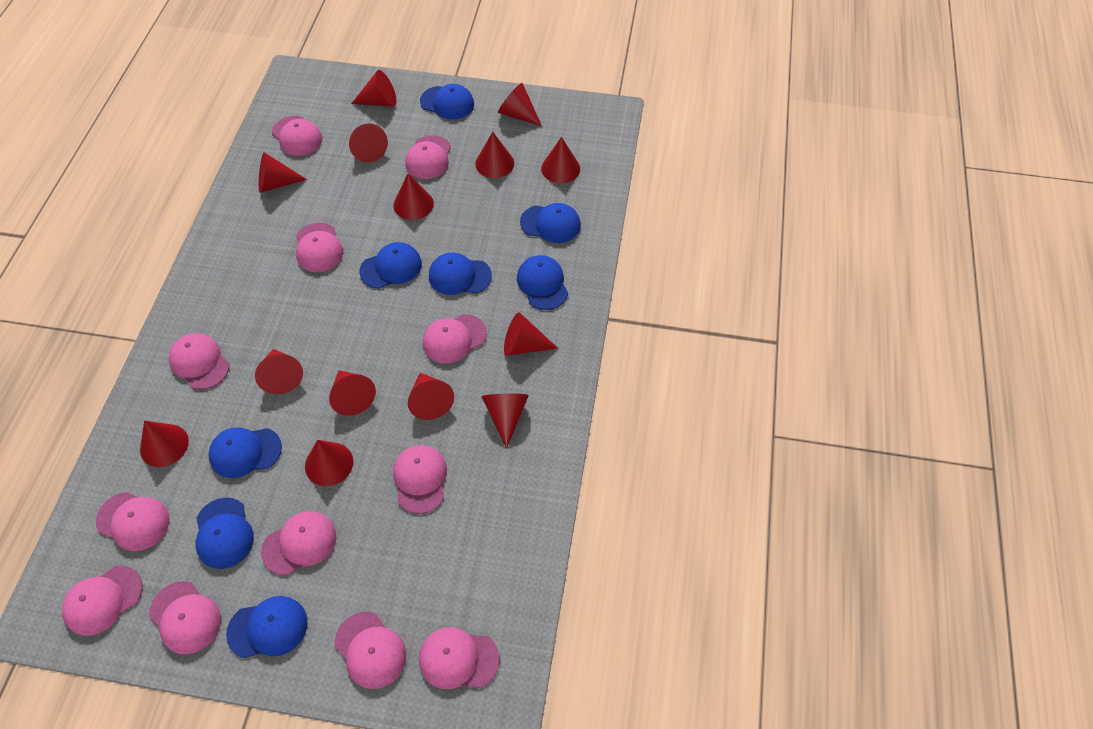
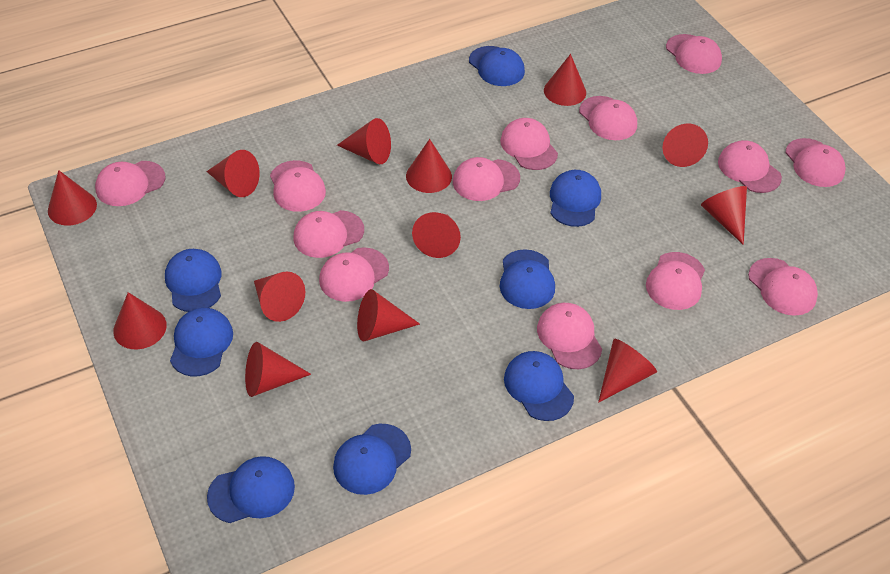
pink cap: 12 -> 13
red cone: 14 -> 13

